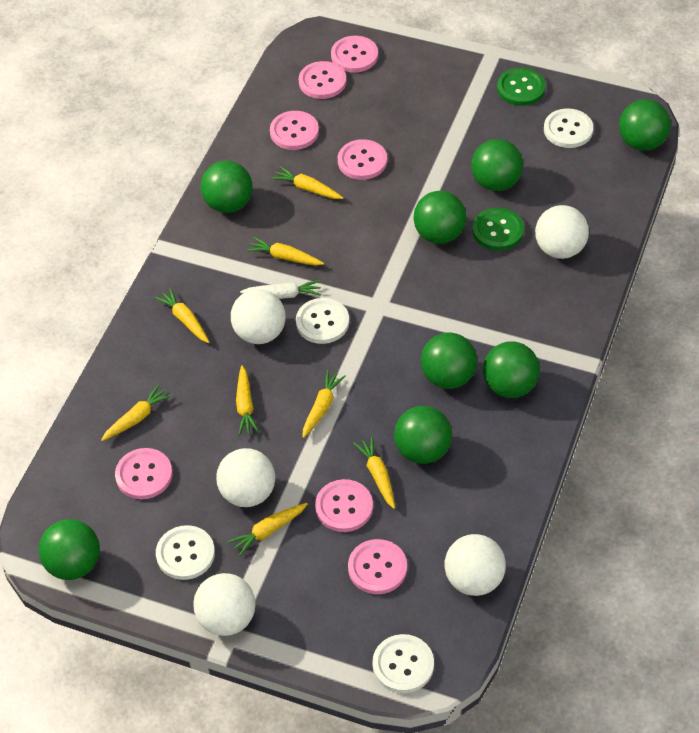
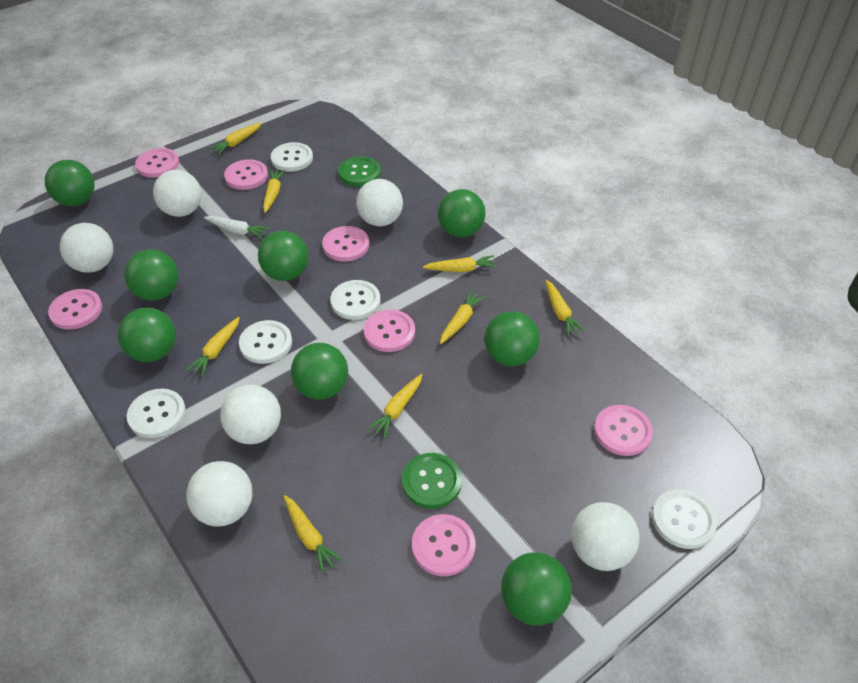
white ball: 5 -> 6
white button: 4 -> 5

